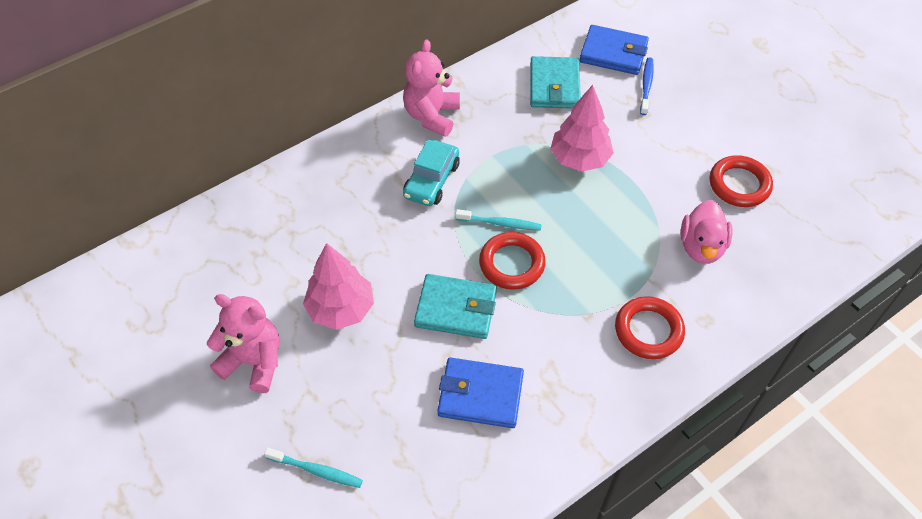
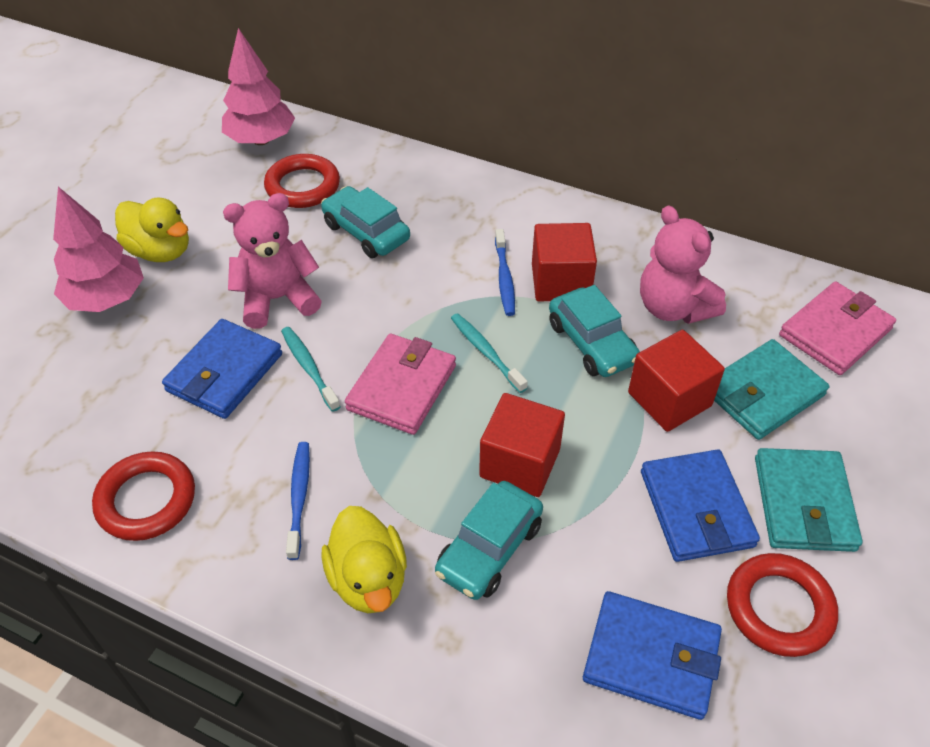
blue toothbrush: 1 -> 2
blue wallet: 2 -> 3
pink duck: 1 -> 0
pink wallet: 0 -> 2
red cube: 0 -> 3
turquoise car: 1 -> 3
yellow duck: 0 -> 2

